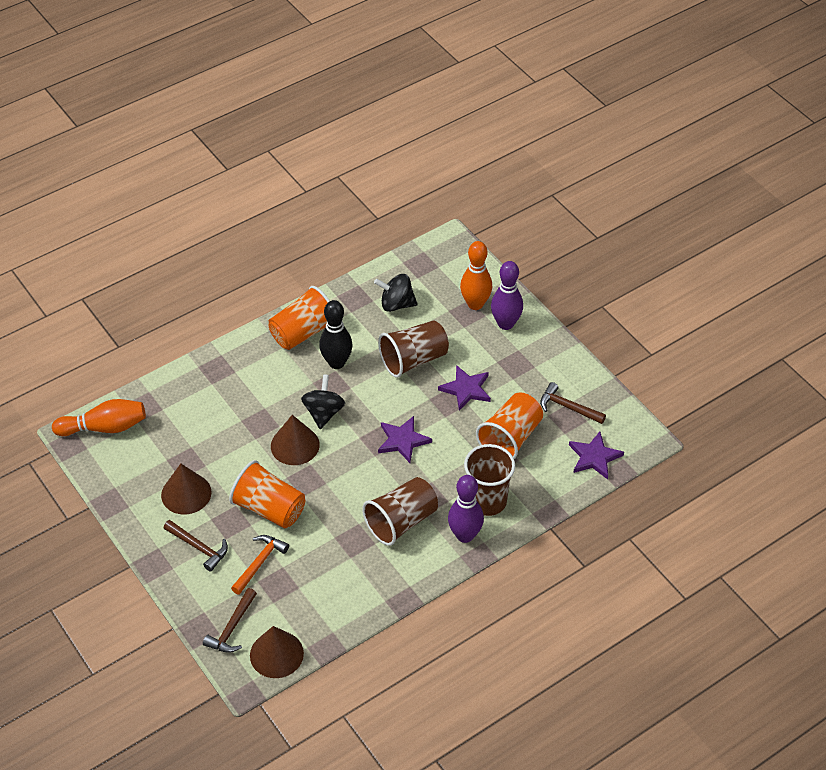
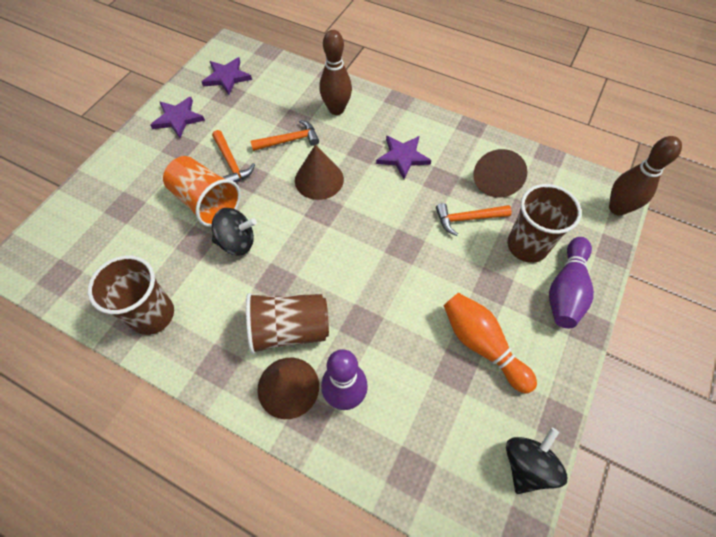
black bowling pin: 1 -> 0
brown bowling pin: 0 -> 2
brown hammer: 3 -> 0
orange bowling pin: 2 -> 1
orange cup: 3 -> 1
orange hammer: 1 -> 3

